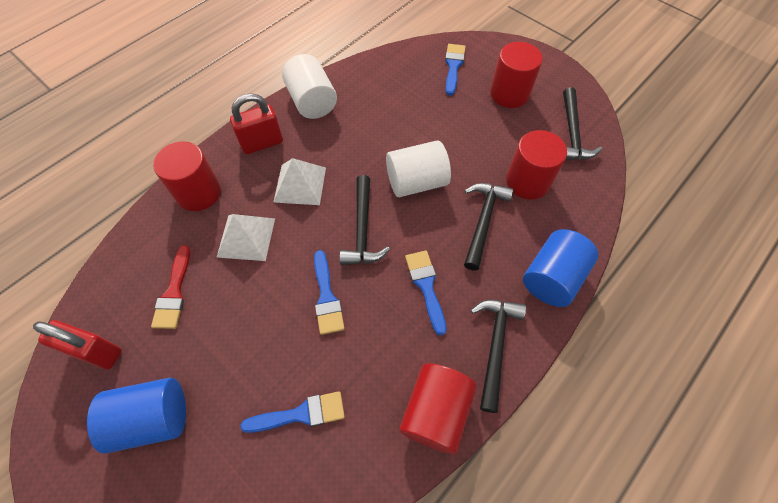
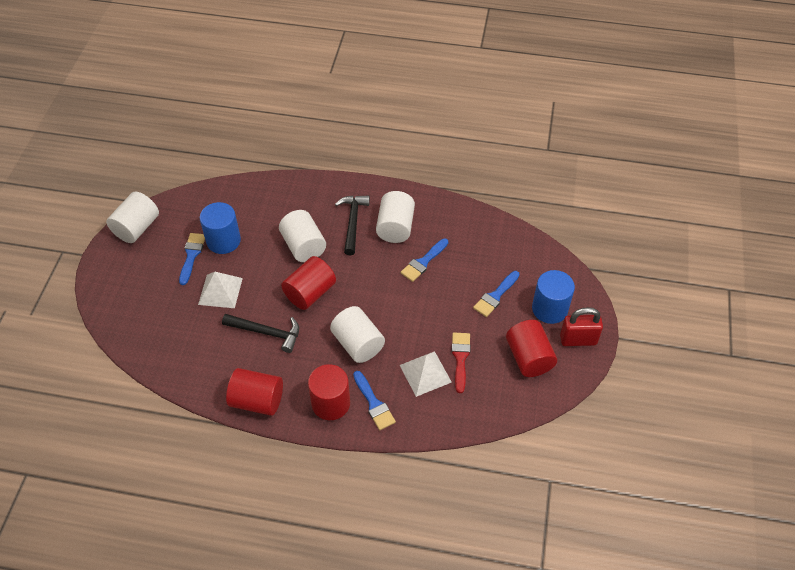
black hammer: 4 -> 2
red padlock: 2 -> 1
white cylinder: 2 -> 4

